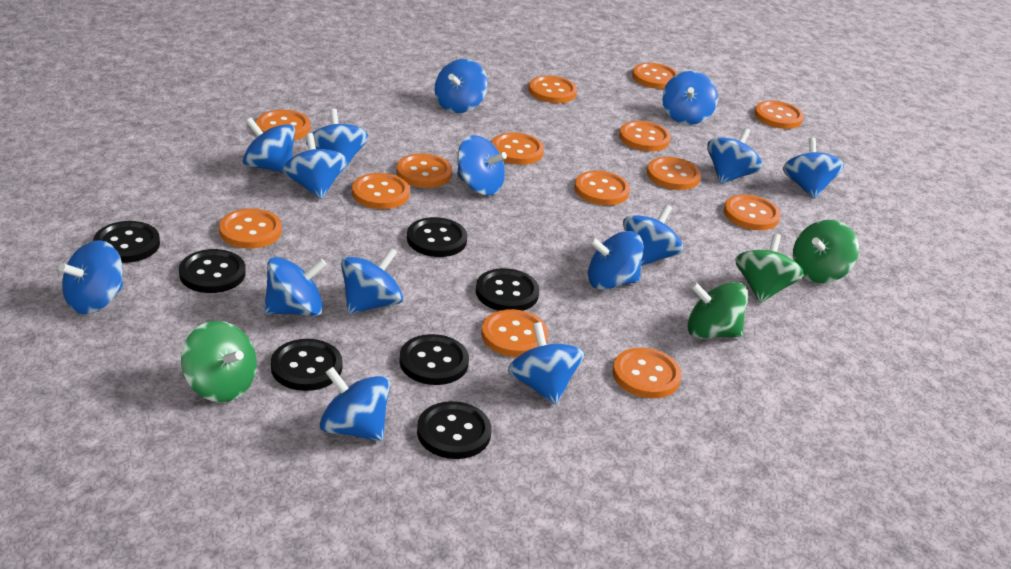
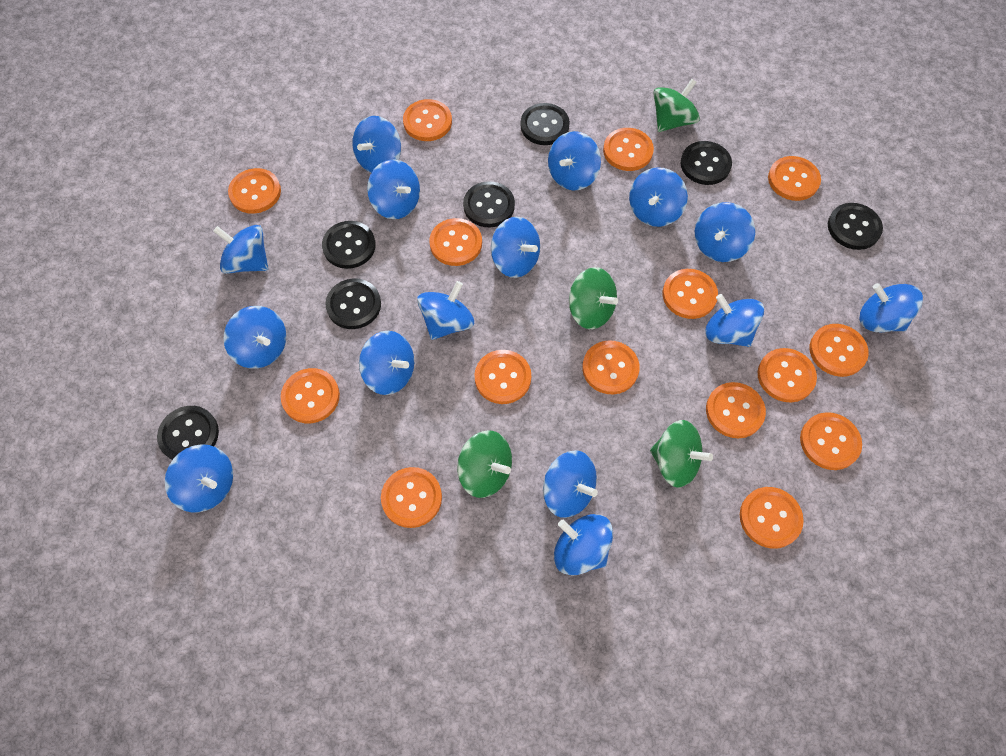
orange button: 14 -> 15

